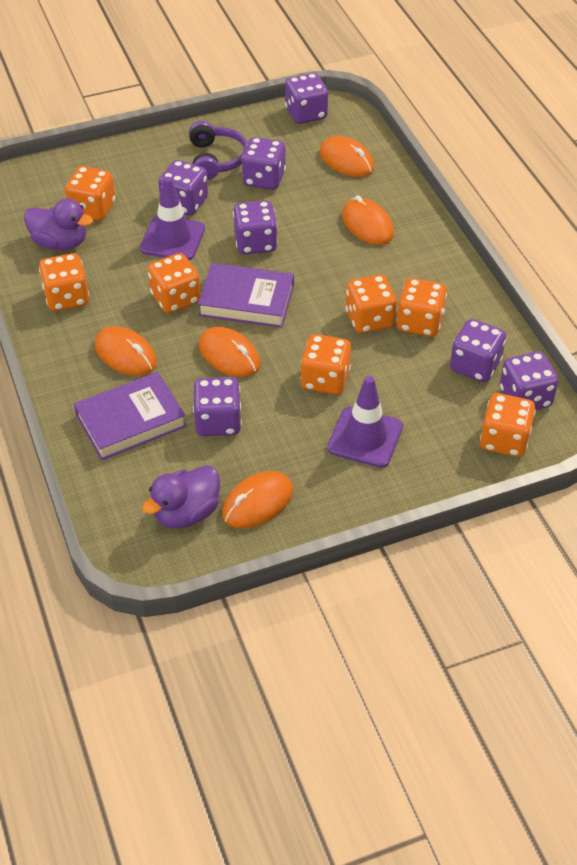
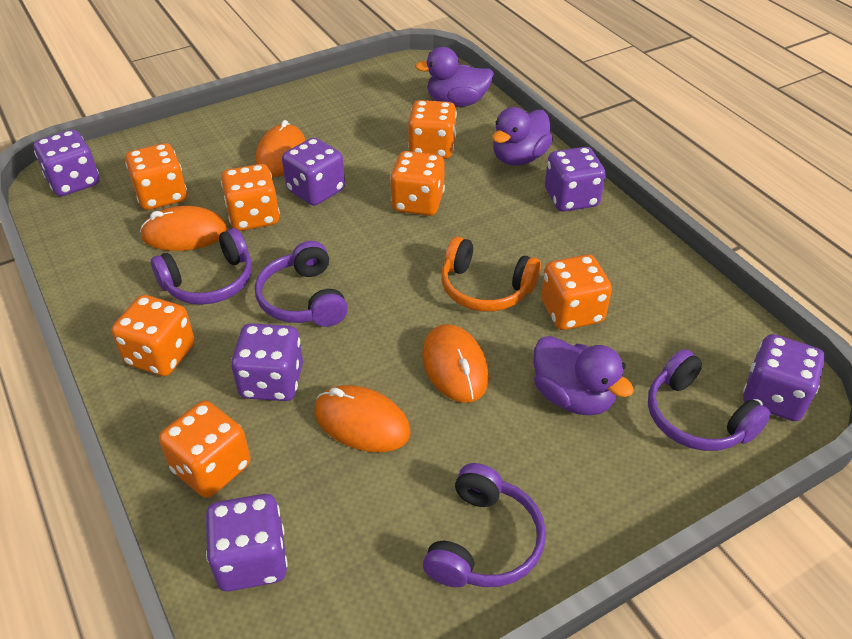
orange headphones: 0 -> 1
orange mouse: 5 -> 4
purple book: 2 -> 0
purple dice: 7 -> 6
purple duck: 2 -> 3
purple headphones: 1 -> 4
purple traffic cone: 2 -> 0

